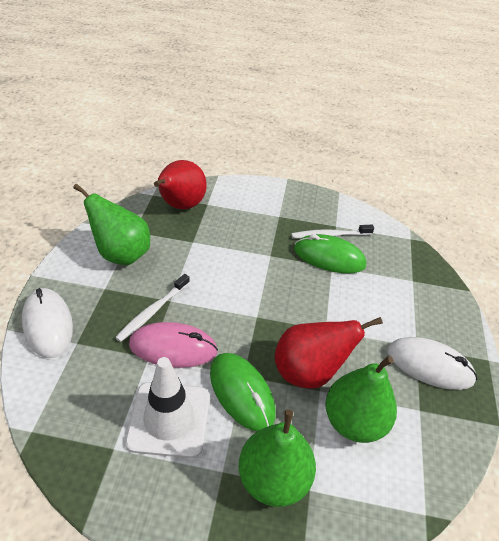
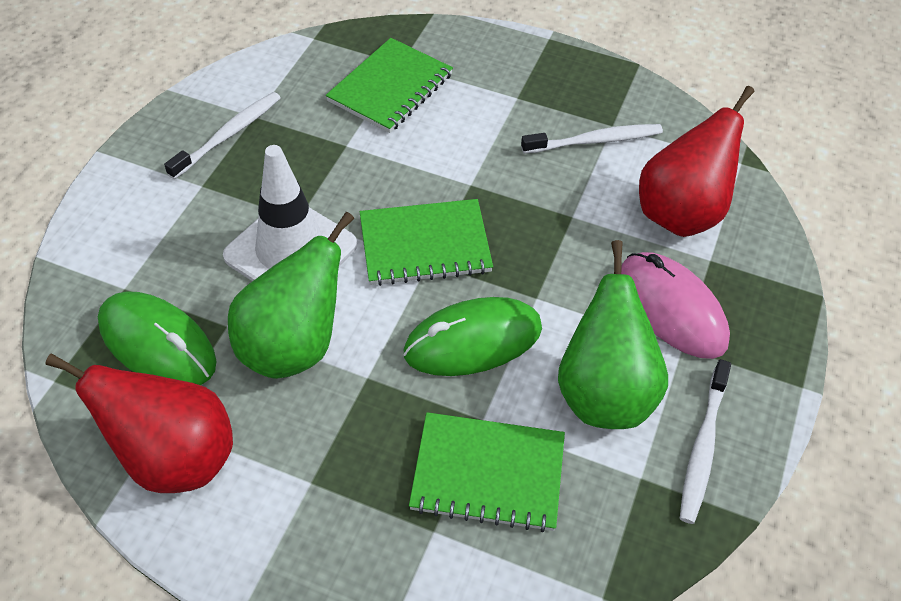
green notebook: 0 -> 3
green pear: 3 -> 2
white mouse: 2 -> 0
white toothbrush: 2 -> 3

